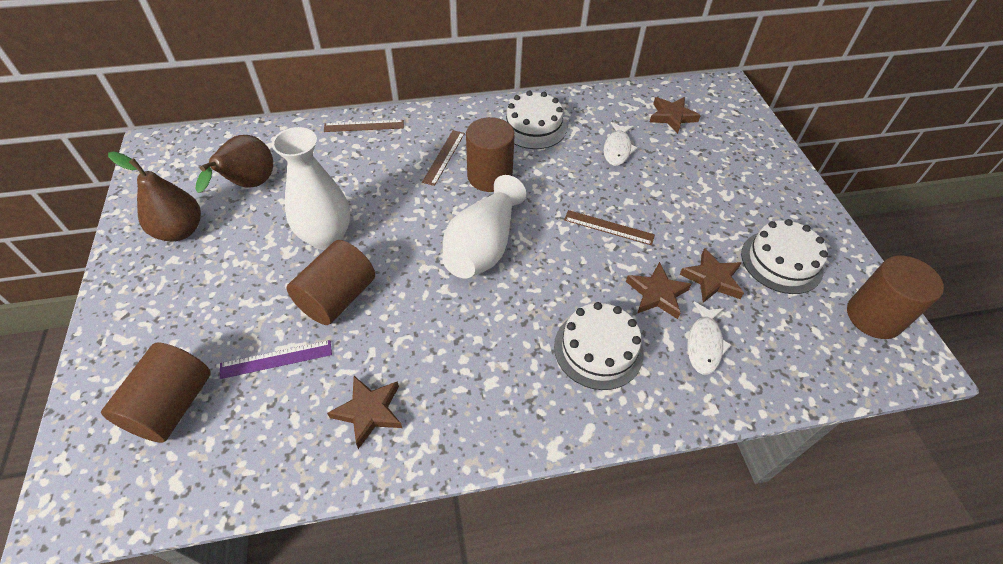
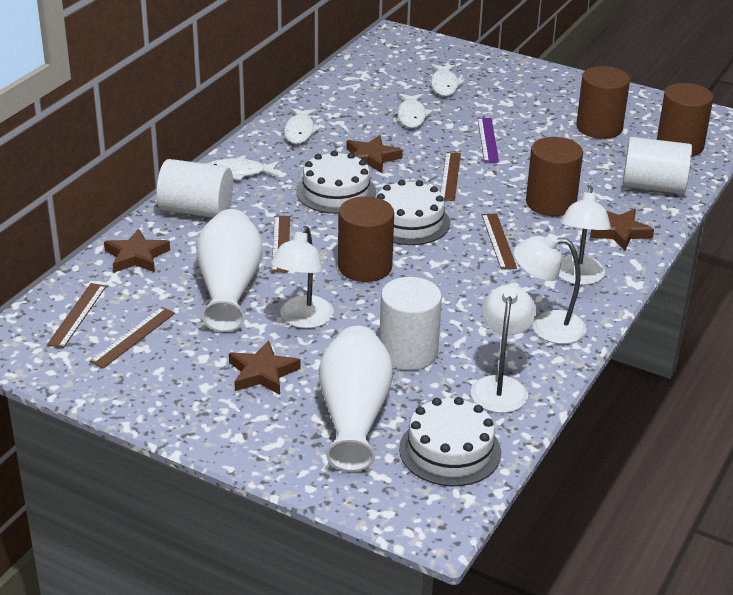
brown pear: 2 -> 0
brown ruler: 3 -> 5
white cylinder: 0 -> 3
white fish: 2 -> 4
white lamp: 0 -> 4

